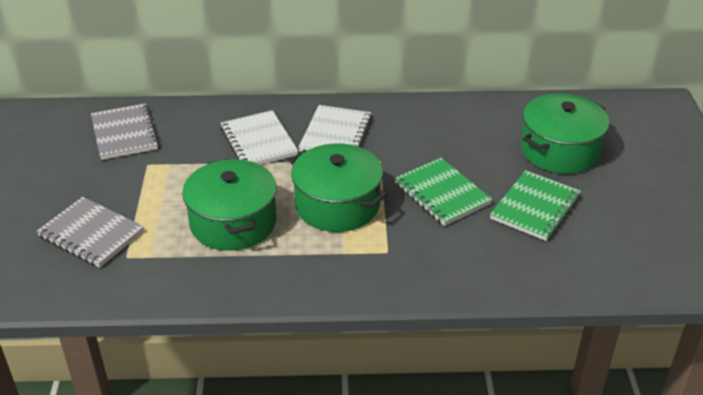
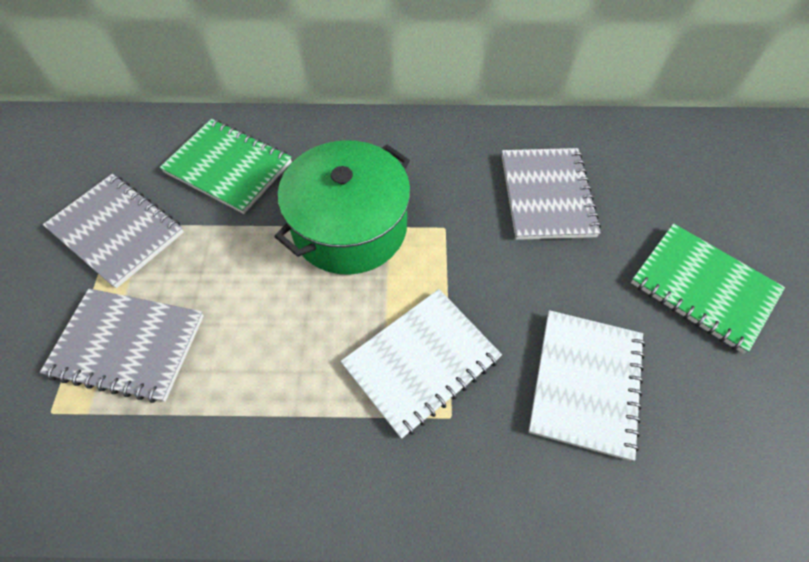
green pot: 3 -> 1
grey notebook: 2 -> 3

